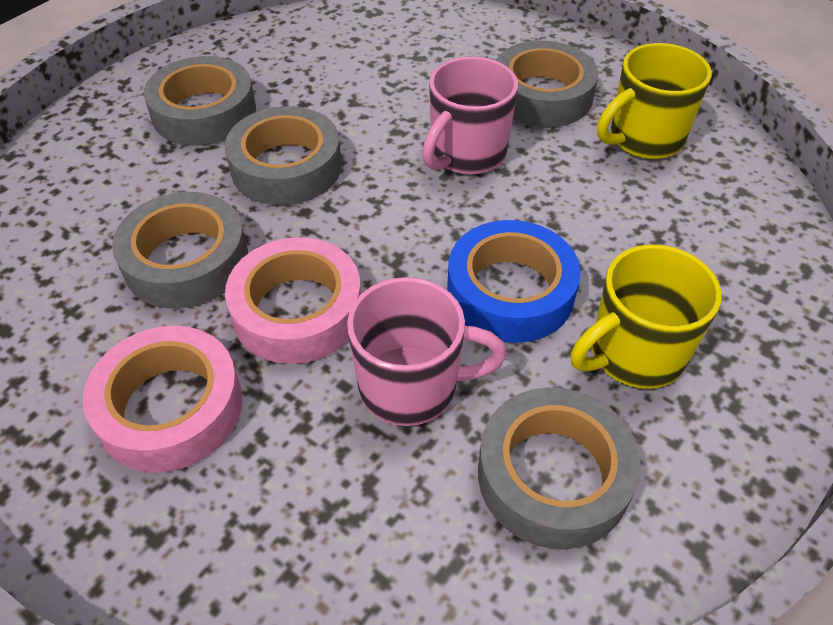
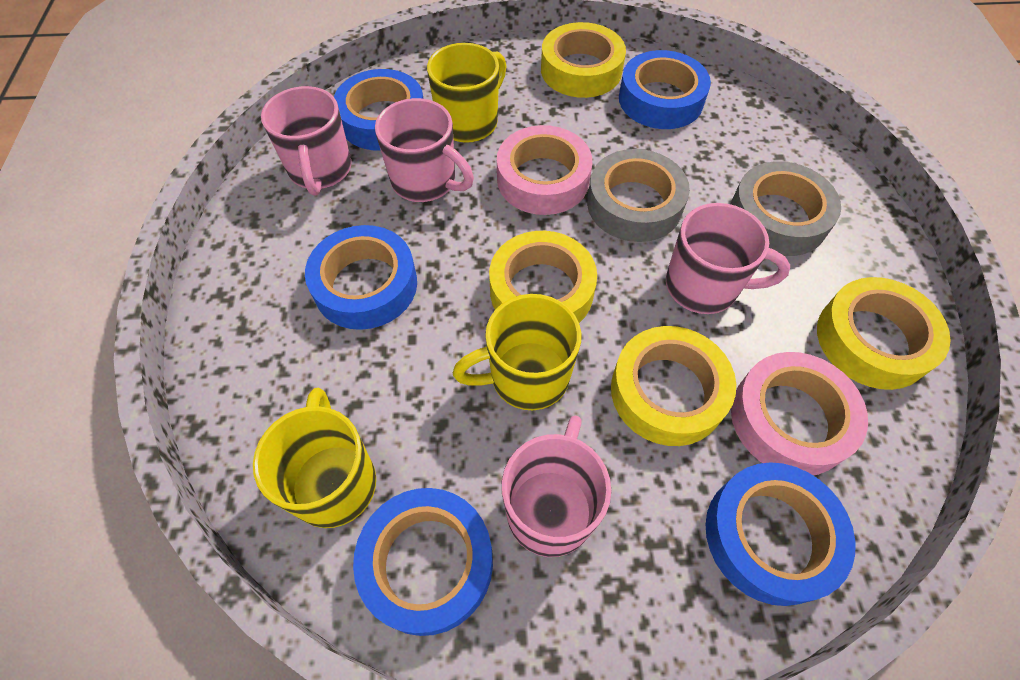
blue tape: 1 -> 5
grey tape: 5 -> 2
pink mug: 2 -> 4
yellow mug: 2 -> 3
yellow tape: 0 -> 4

